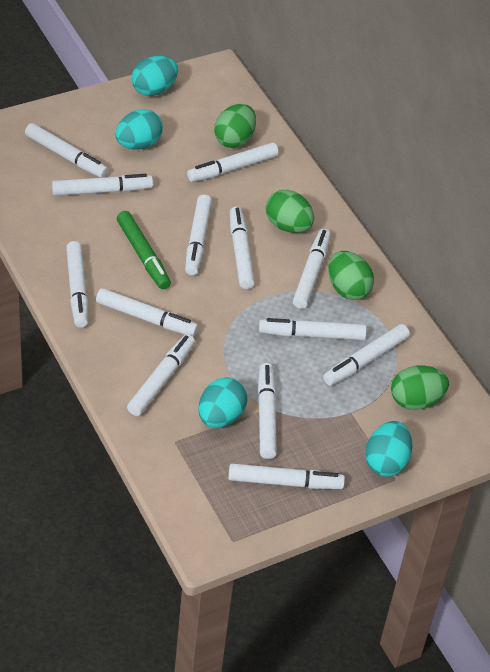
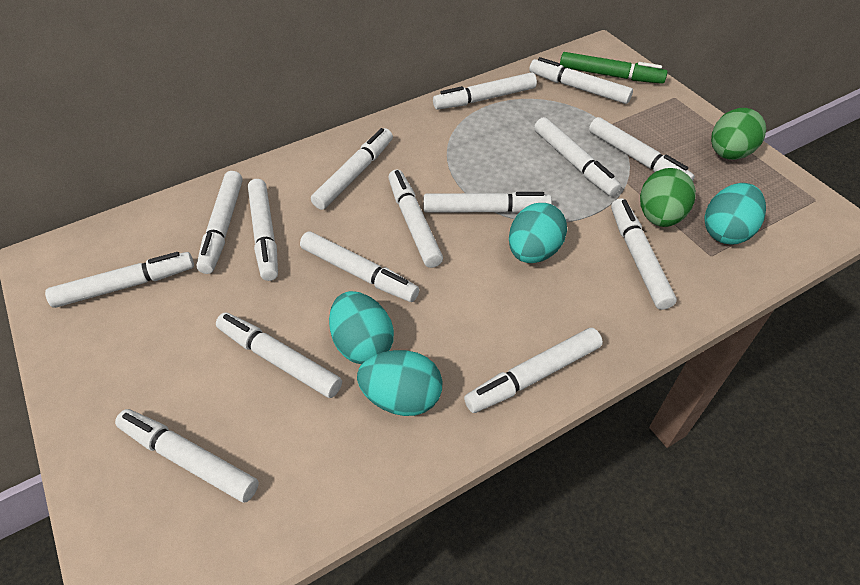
green egg: 4 -> 2
white marker: 13 -> 15

